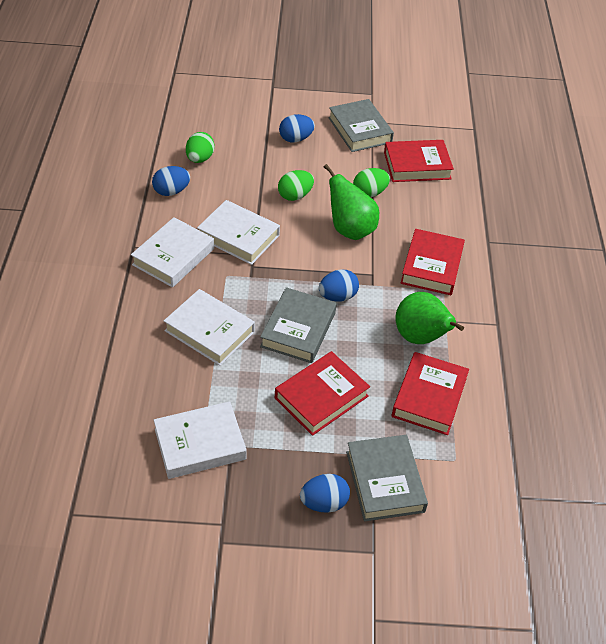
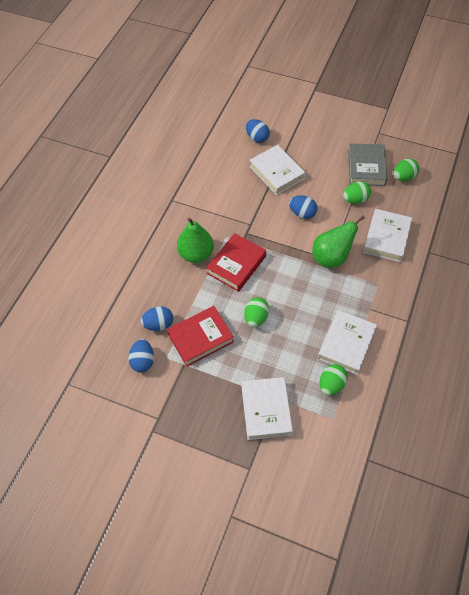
green egg: 3 -> 4
grey book: 3 -> 1
red book: 4 -> 2

